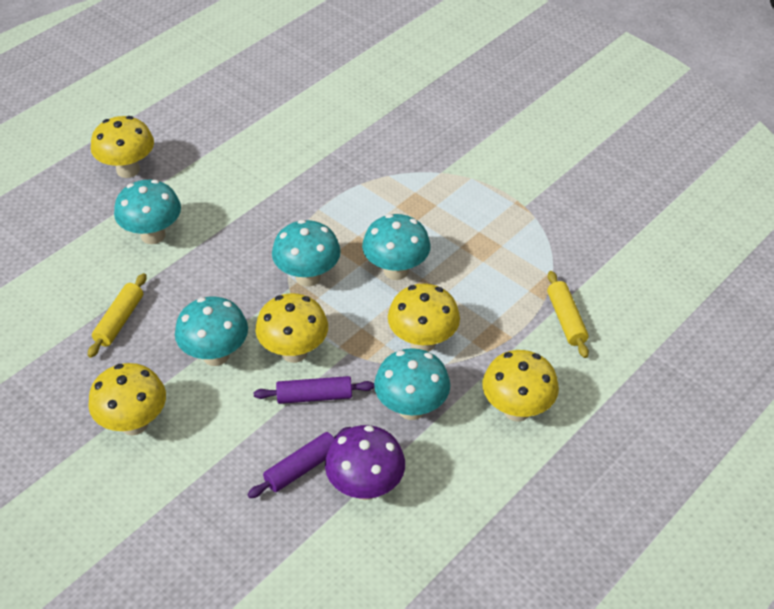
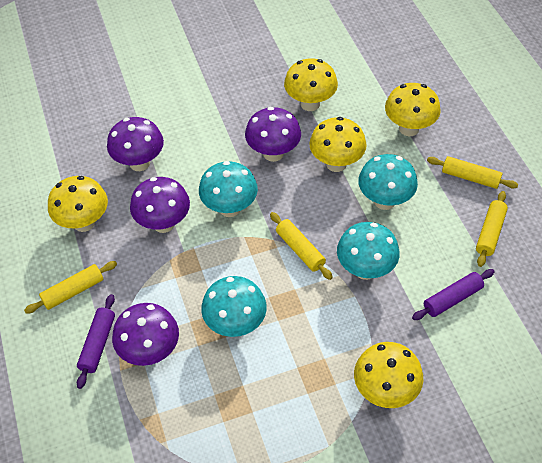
purple mushroom: 1 -> 4
turquoise mushroom: 5 -> 4
yellow rolling pin: 2 -> 4

